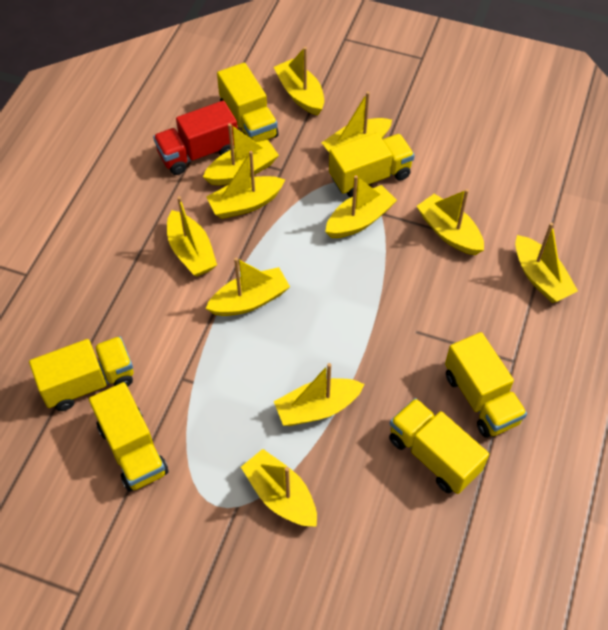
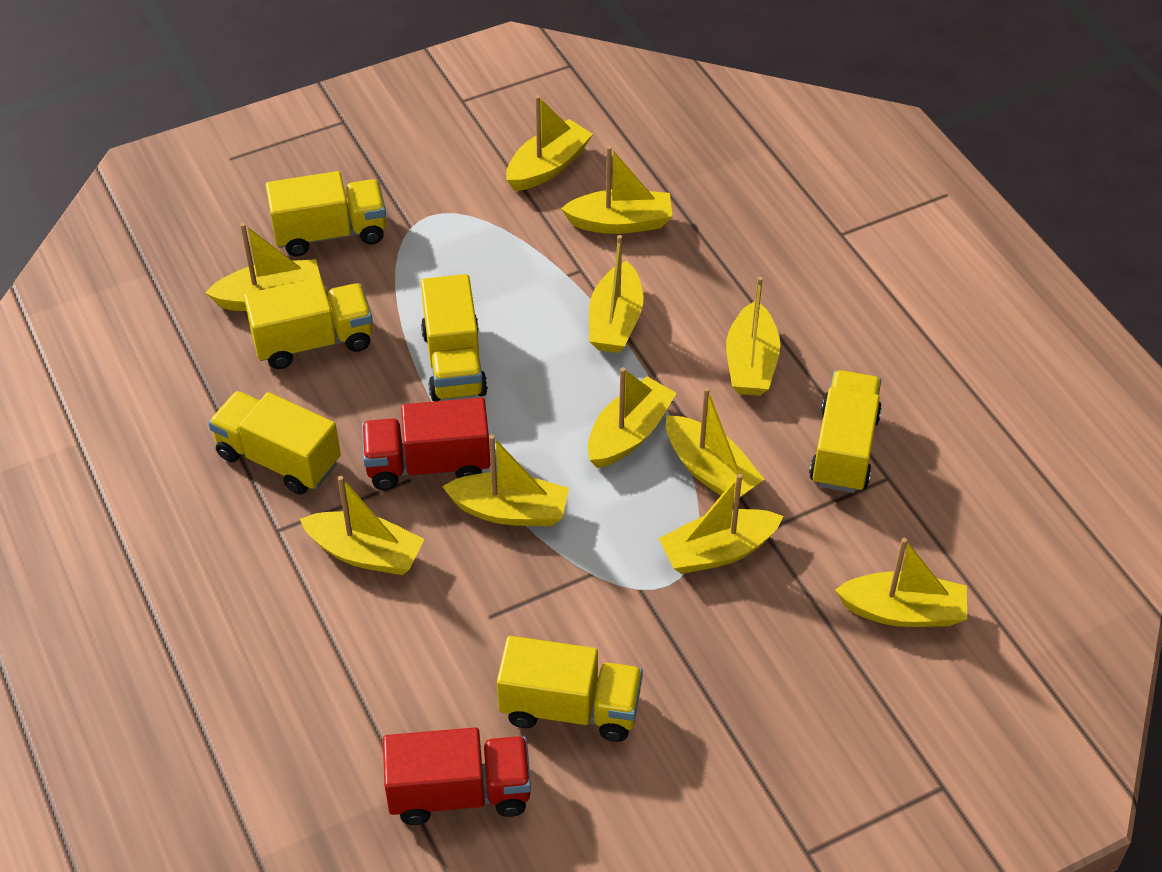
red truck: 1 -> 2

